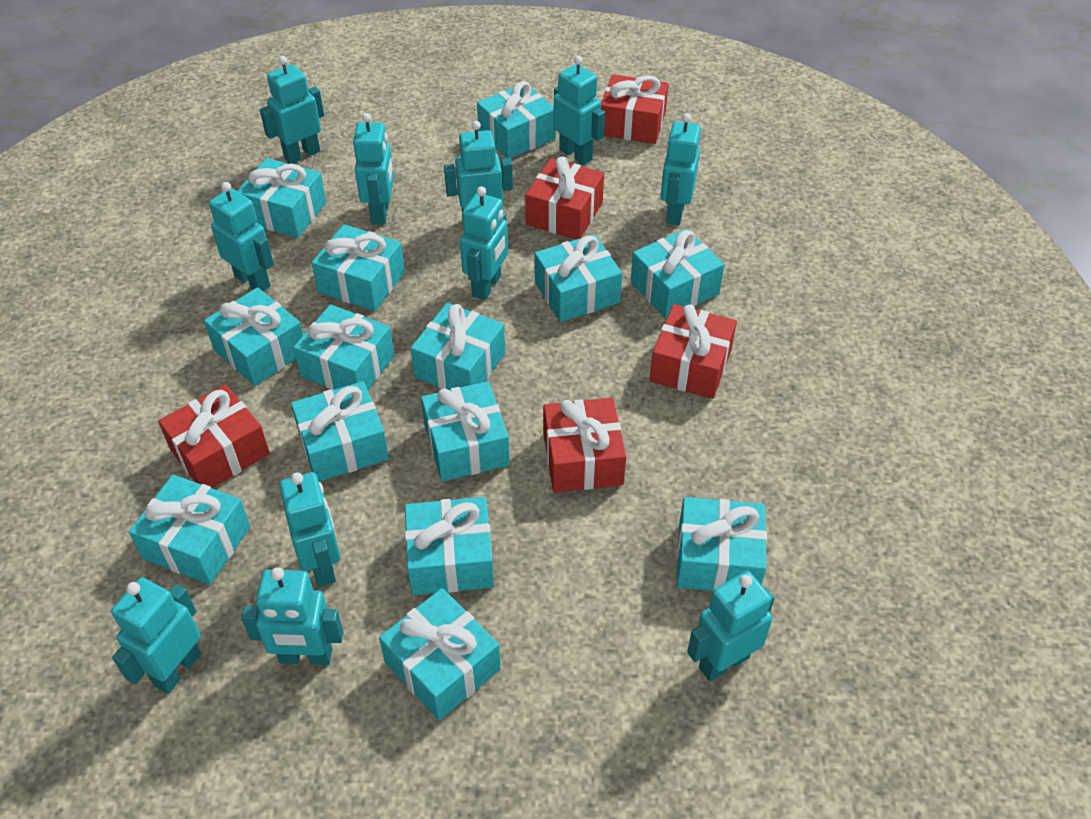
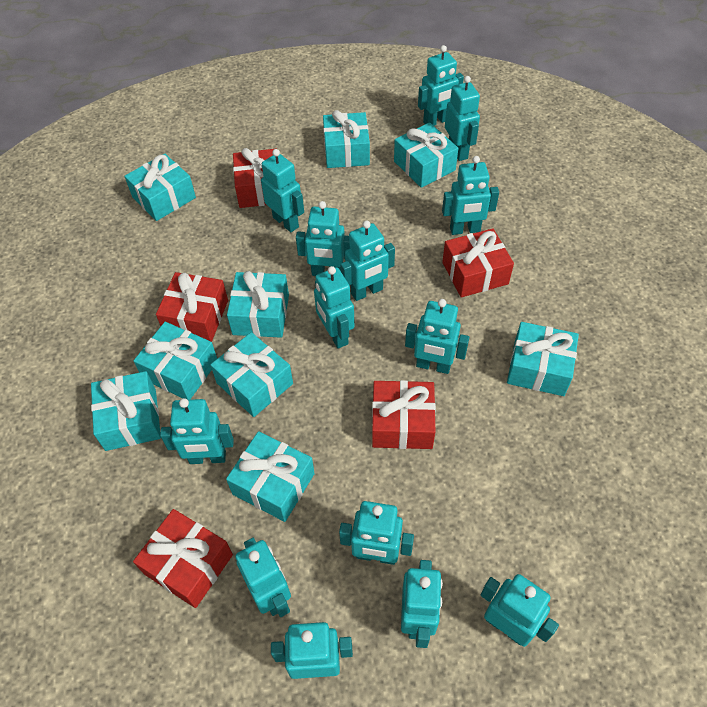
turquoise gift: 14 -> 9
turquoise robot: 11 -> 14

